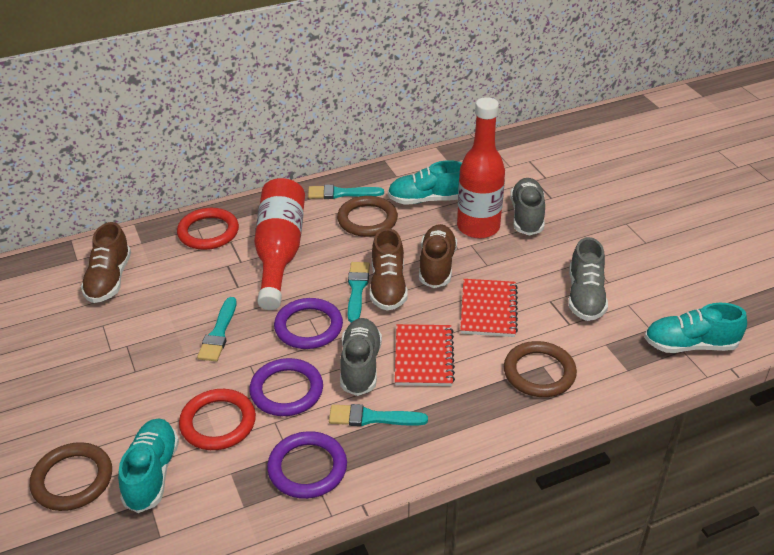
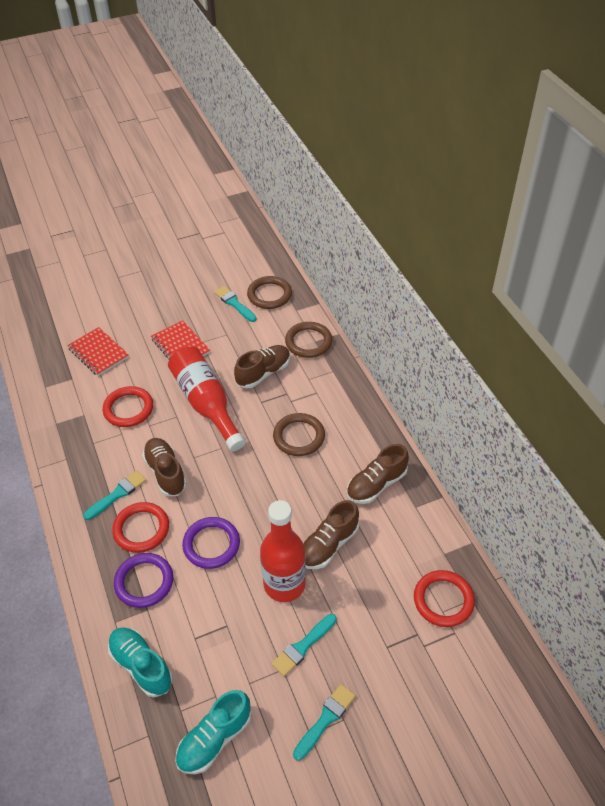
brown shoe: 3 -> 4
grey shoe: 3 -> 0
purple ring: 3 -> 2
red ring: 2 -> 3
turquoise shoe: 3 -> 2

